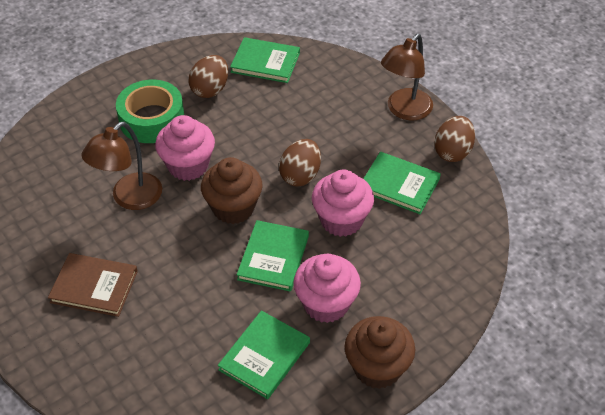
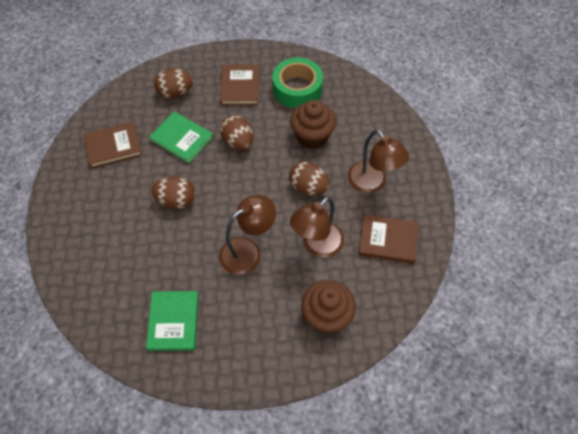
brown book: 1 -> 3
brown egg: 3 -> 4
brown lamp: 2 -> 3
green book: 4 -> 2
pink cupcake: 3 -> 0

